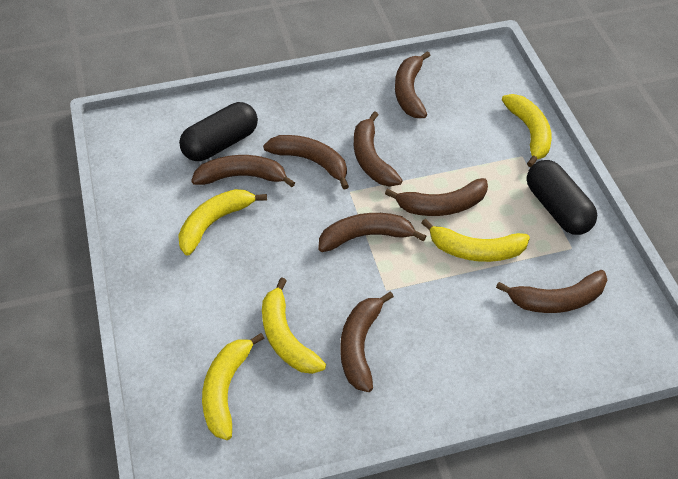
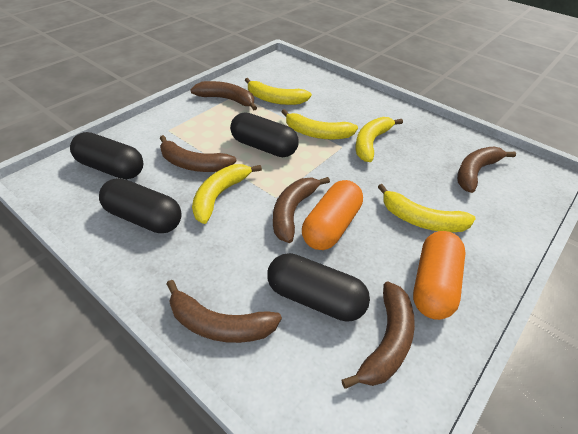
black capsule: 2 -> 4
brown banana: 8 -> 6
orange capsule: 0 -> 2

